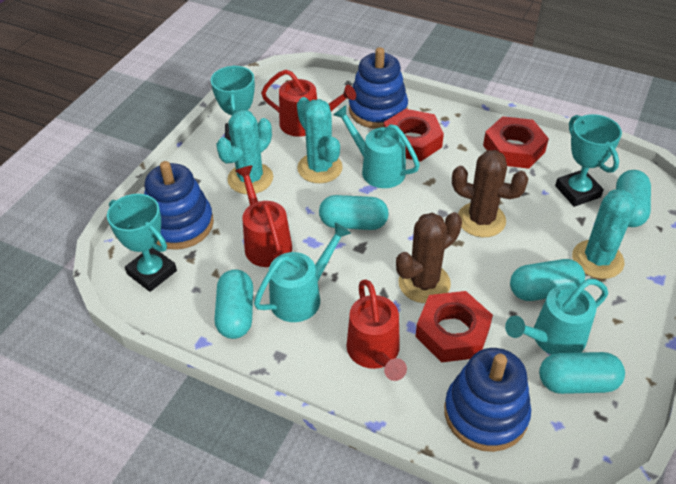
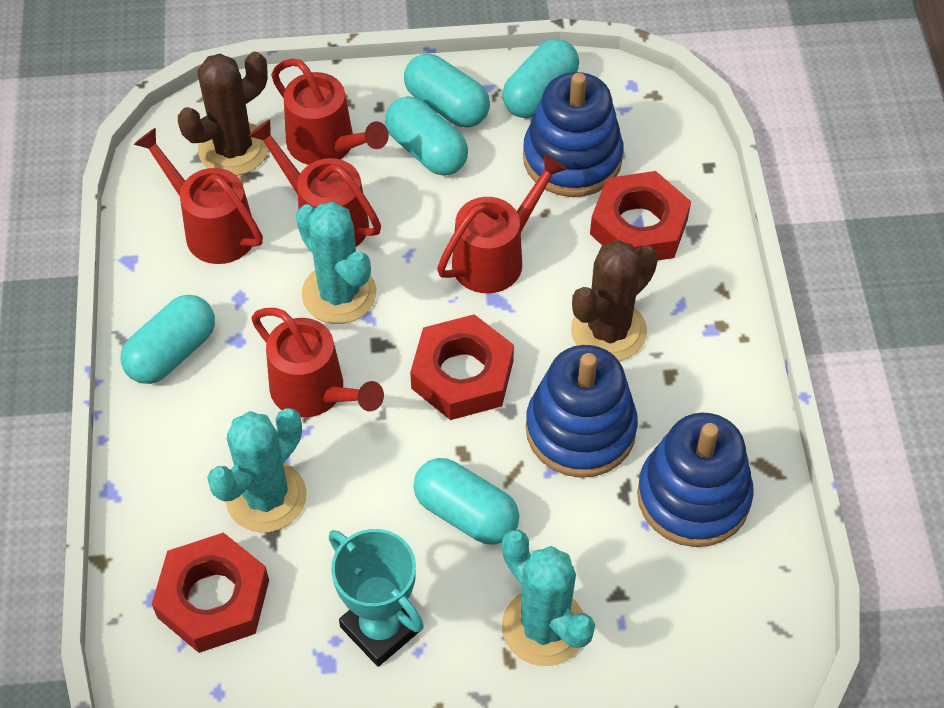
red watering can: 3 -> 5
turquoise trophy: 3 -> 1
turquoise watering can: 3 -> 0

